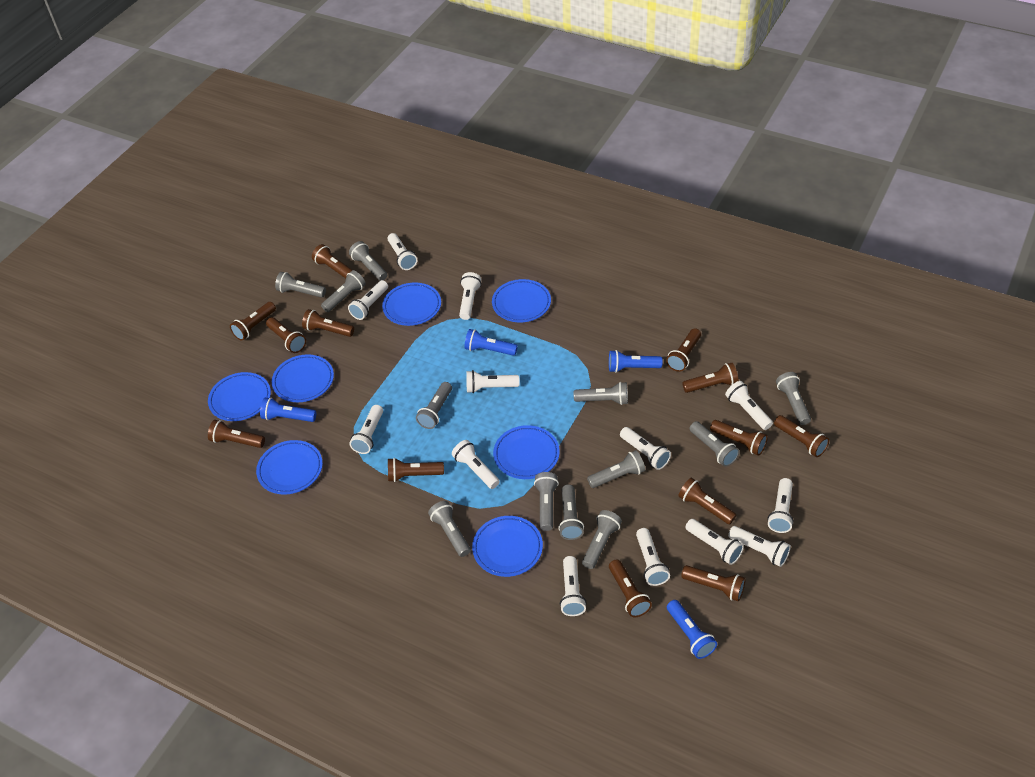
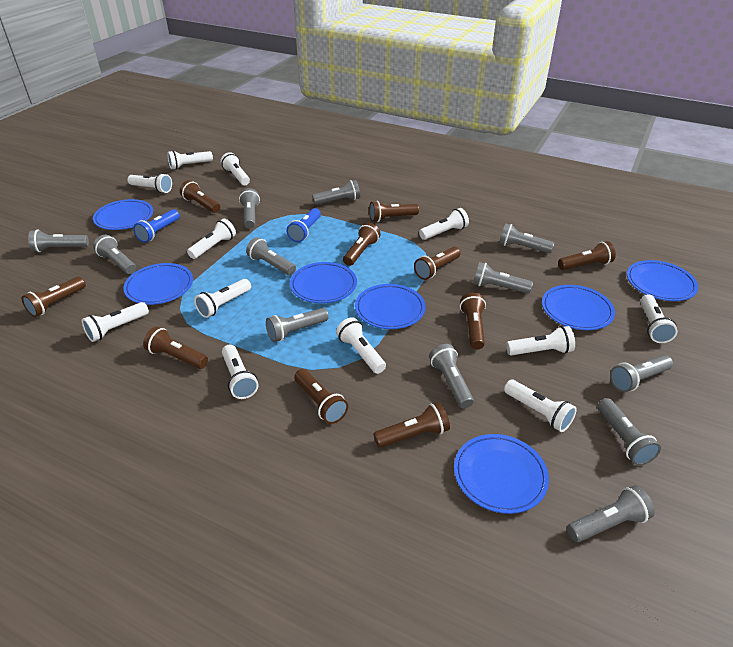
blue flashlight: 4 -> 2
brown flashlight: 13 -> 10
white flashlight: 13 -> 12

